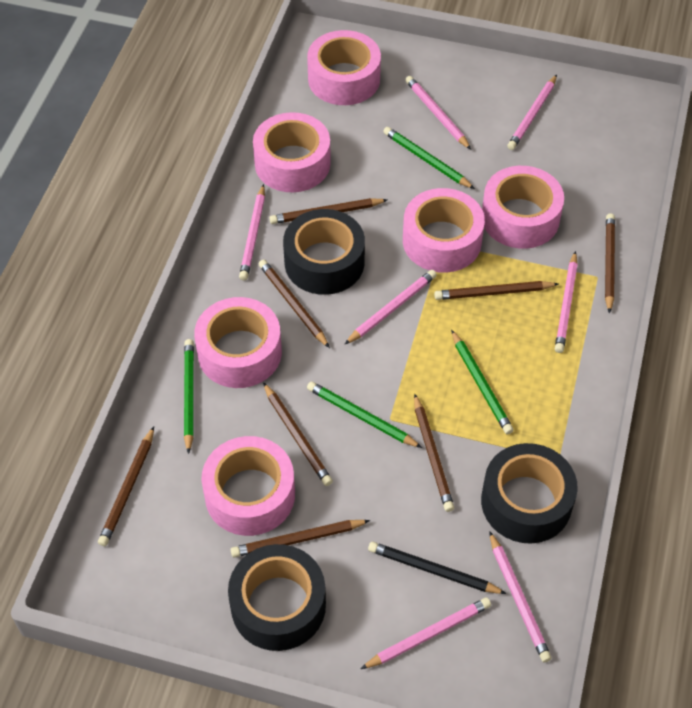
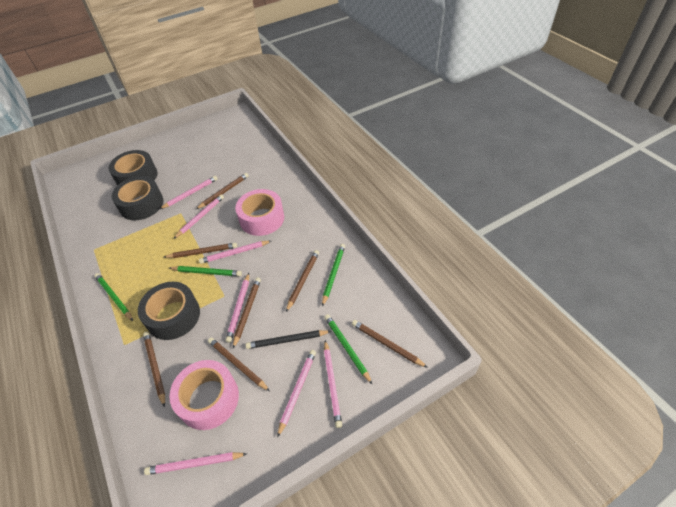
brown pencil: 8 -> 7
pink tape: 6 -> 2

